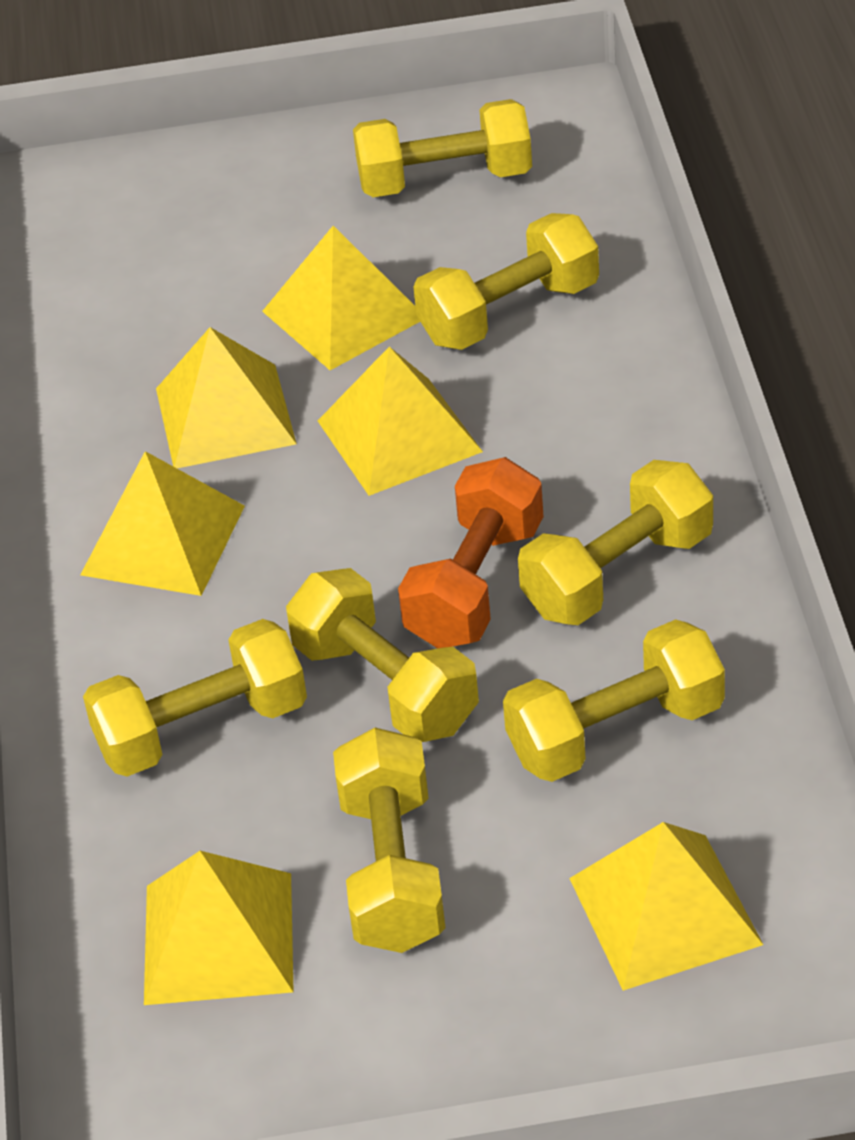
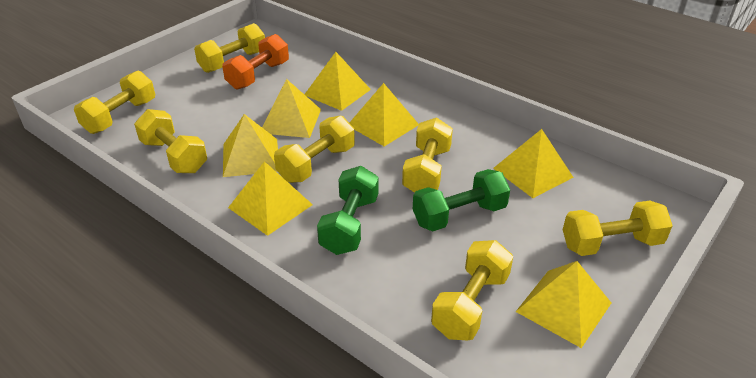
green dumbbell: 0 -> 2
yellow pyramid: 6 -> 7

